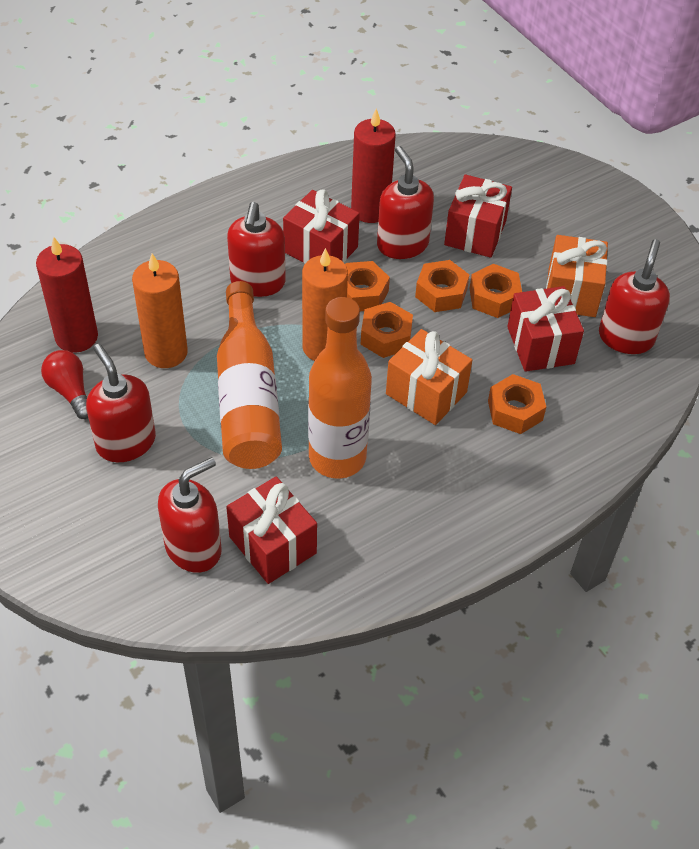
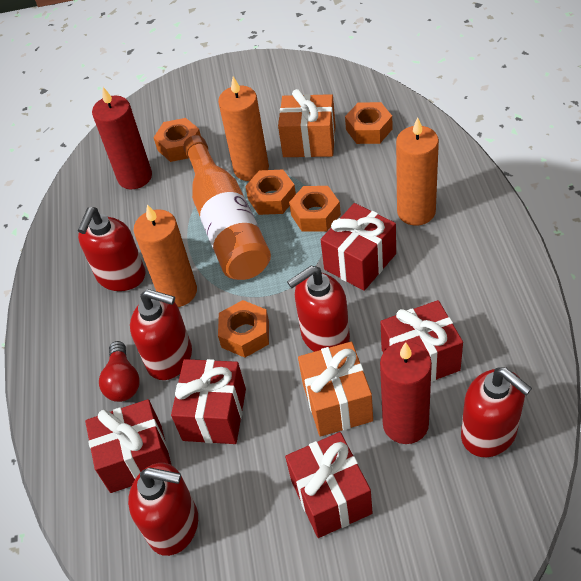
orange bottle: 2 -> 1
orange candle: 2 -> 3
red gift: 4 -> 5

